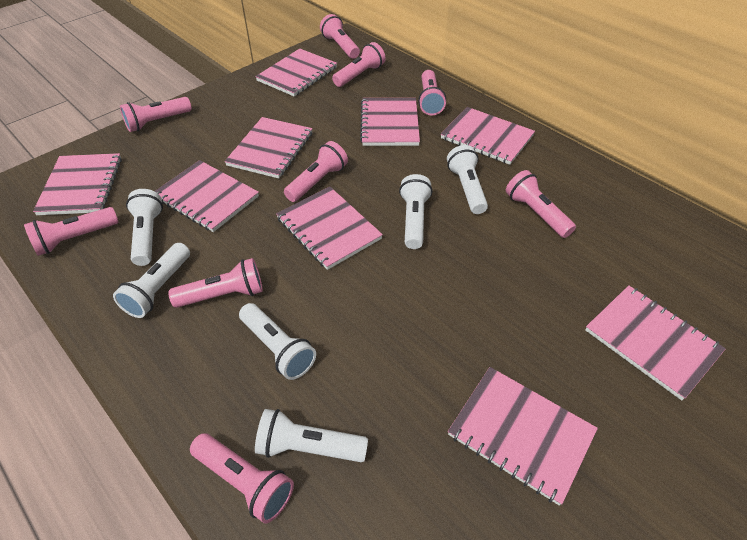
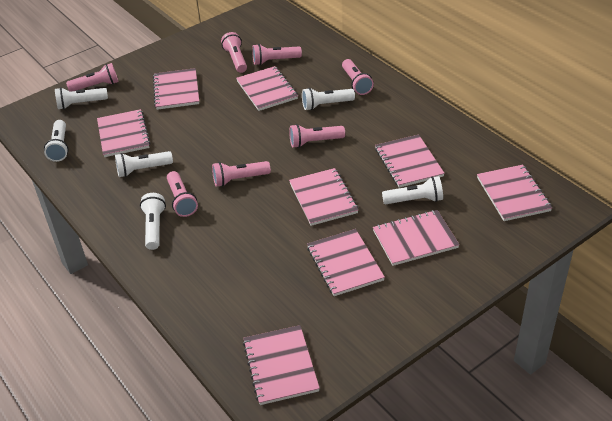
pink flashlight: 9 -> 7

